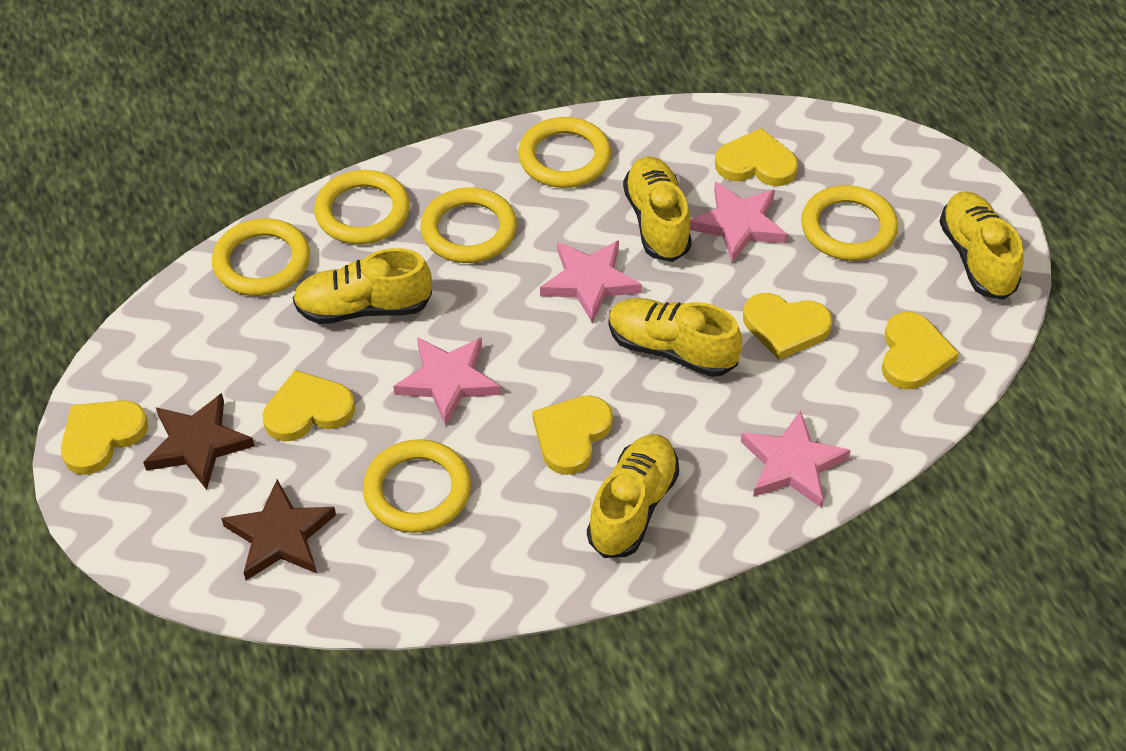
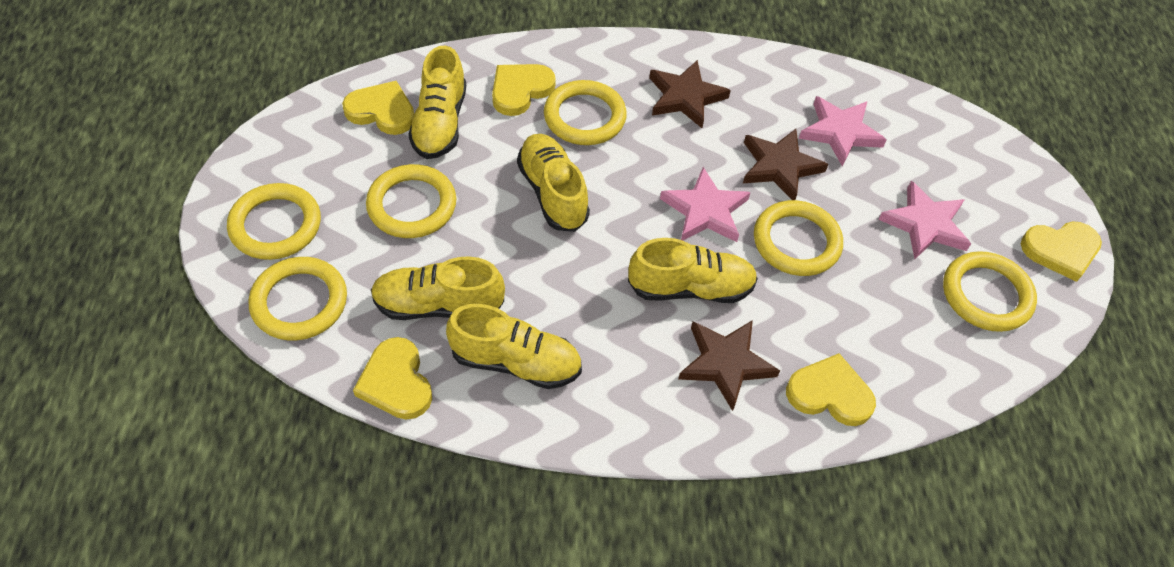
brown star: 2 -> 3
pink star: 4 -> 3
yellow heart: 6 -> 5

